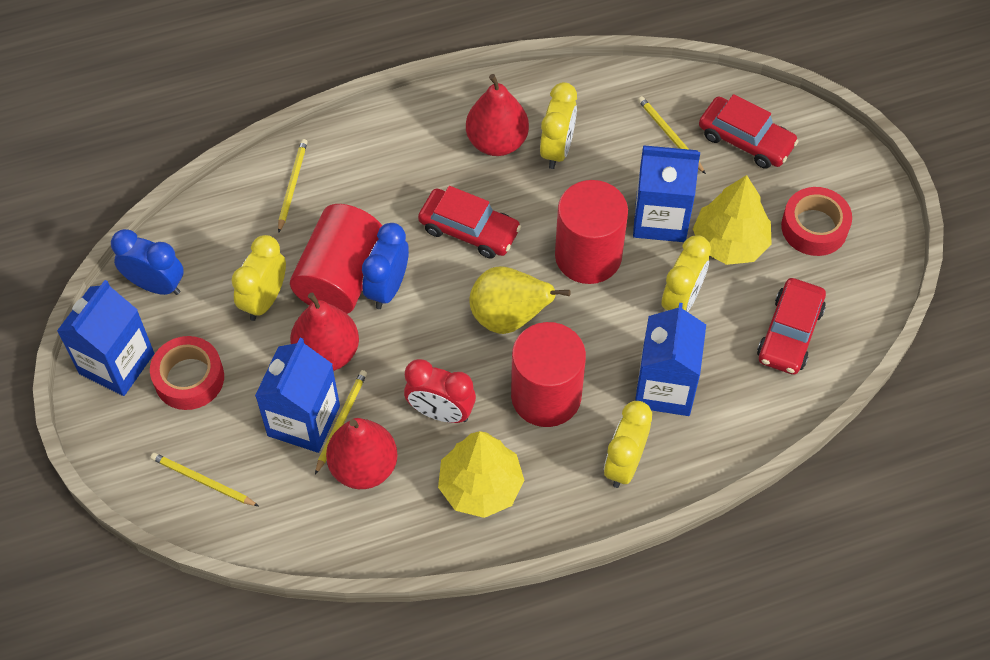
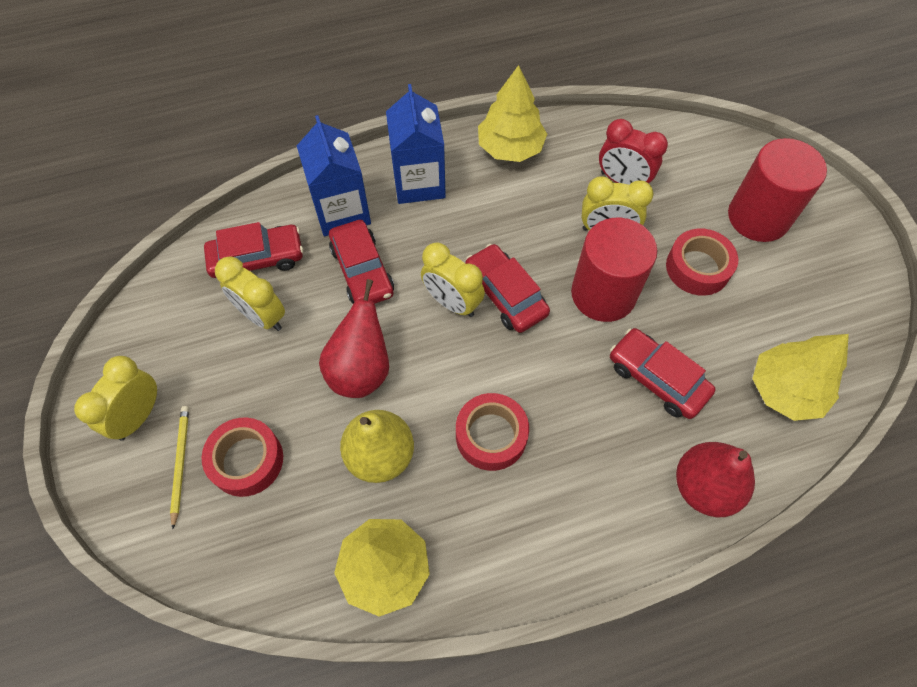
blue carton: 4 -> 2
blue clock: 2 -> 0
red car: 3 -> 4
red cylinder: 3 -> 2
red pear: 3 -> 2
red tape: 2 -> 3
yellow pencil: 4 -> 1
yellow tree: 2 -> 3

